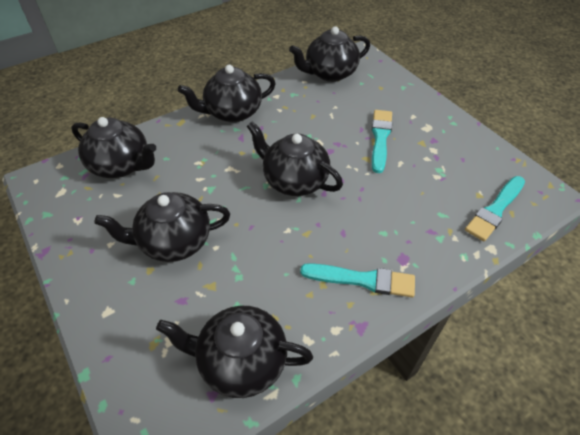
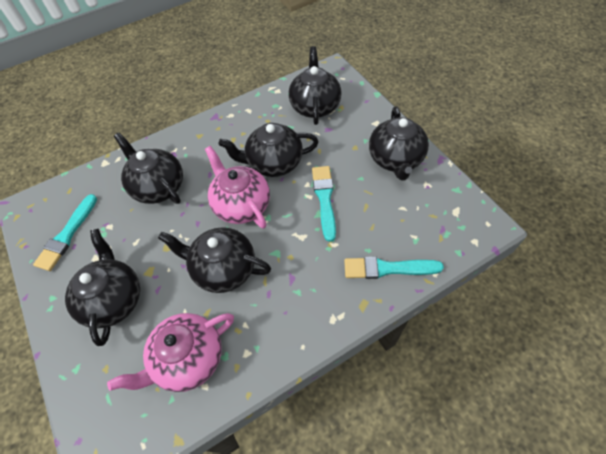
pink teapot: 0 -> 2

